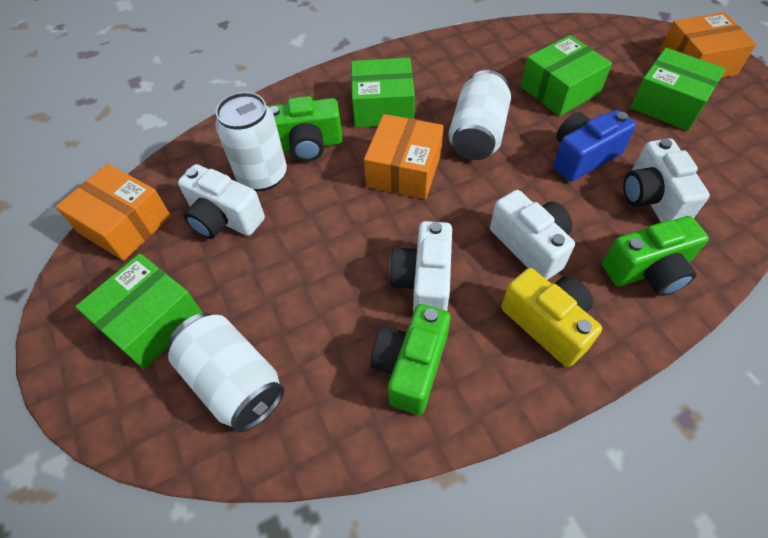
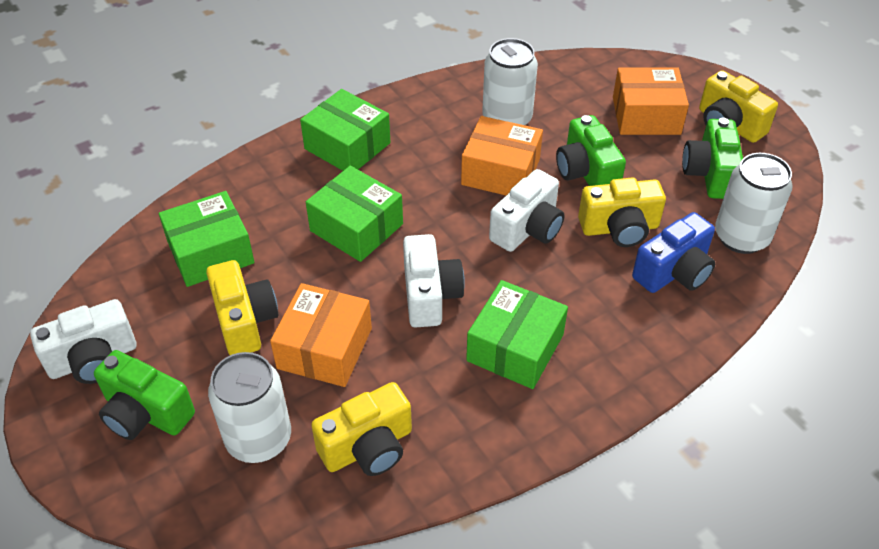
white camera: 4 -> 3
yellow camera: 1 -> 4

